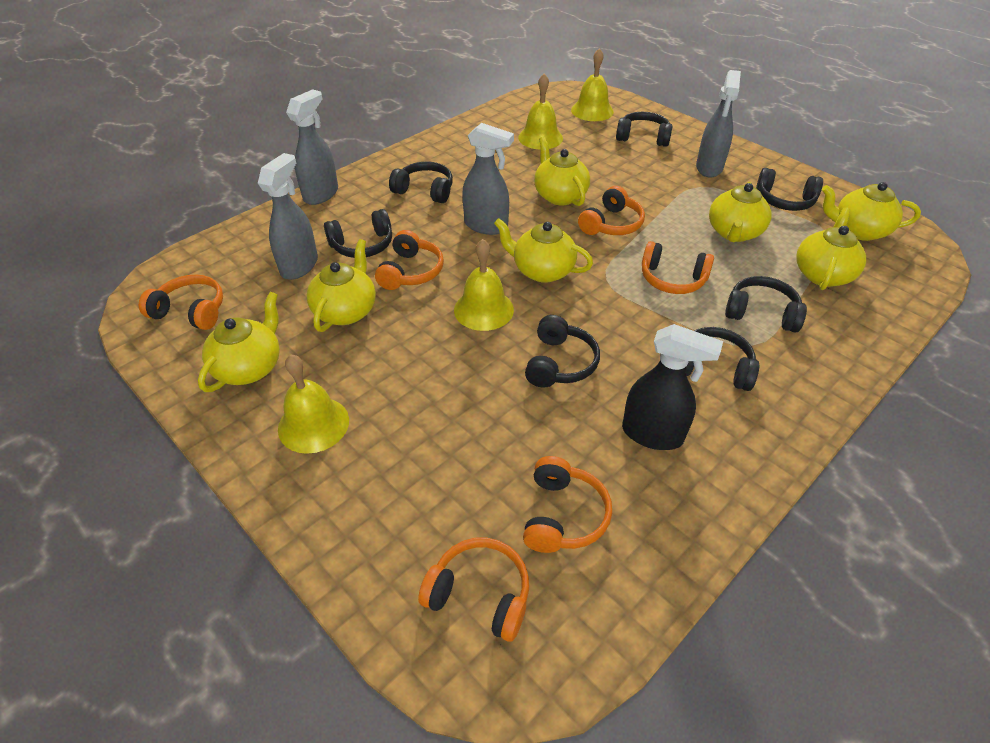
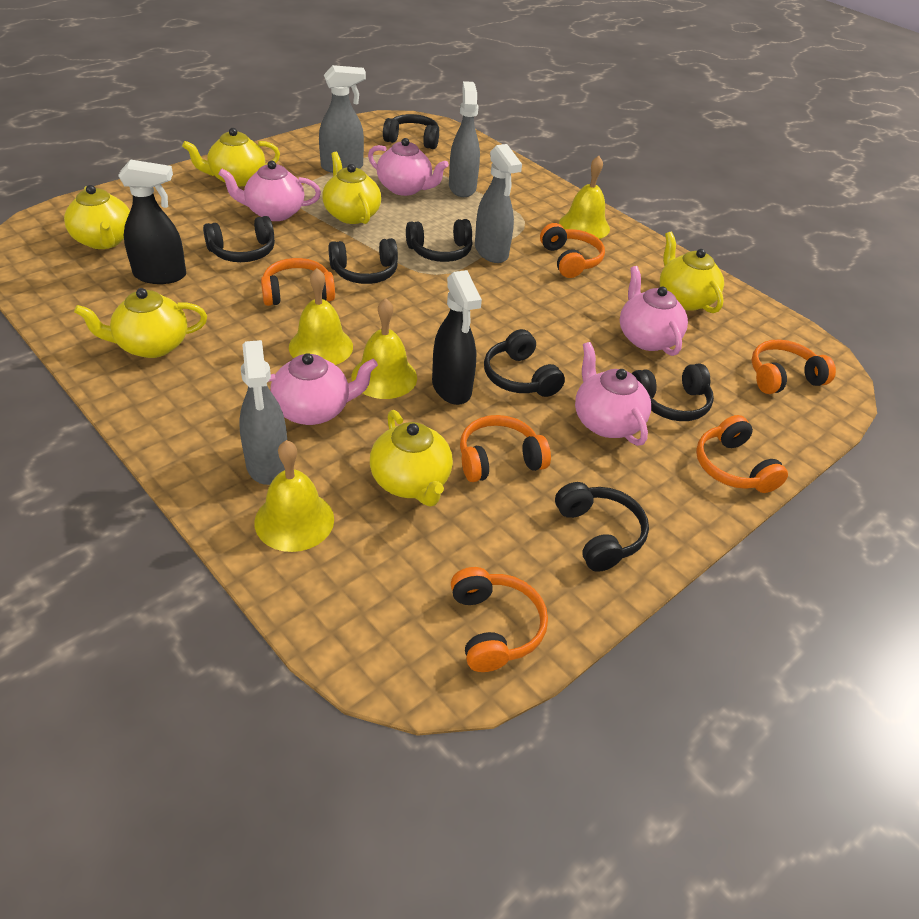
black spray bottle: 1 -> 2
pink teapot: 0 -> 5
yellow teapot: 7 -> 6

